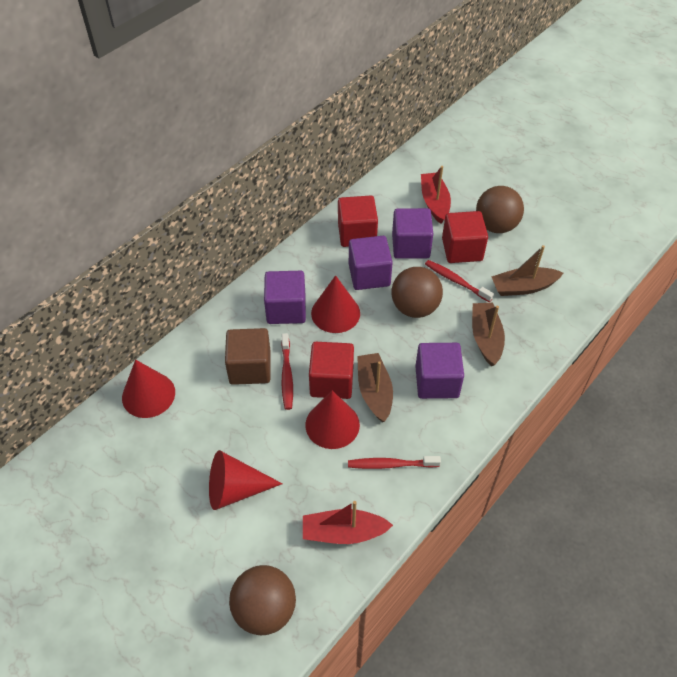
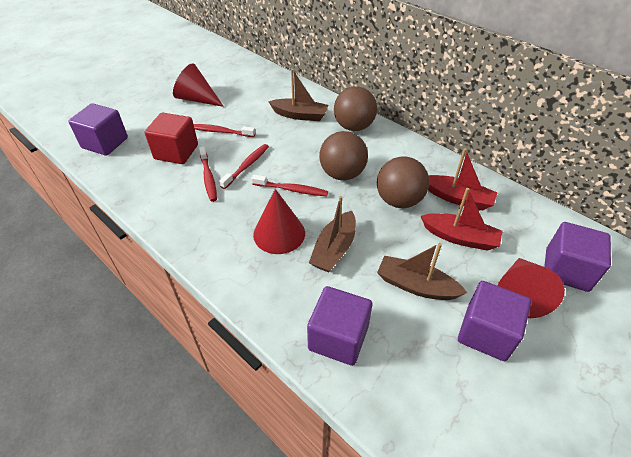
brown cube: 1 -> 0
red cone: 4 -> 3
red cube: 3 -> 1
red toothbrush: 3 -> 4

